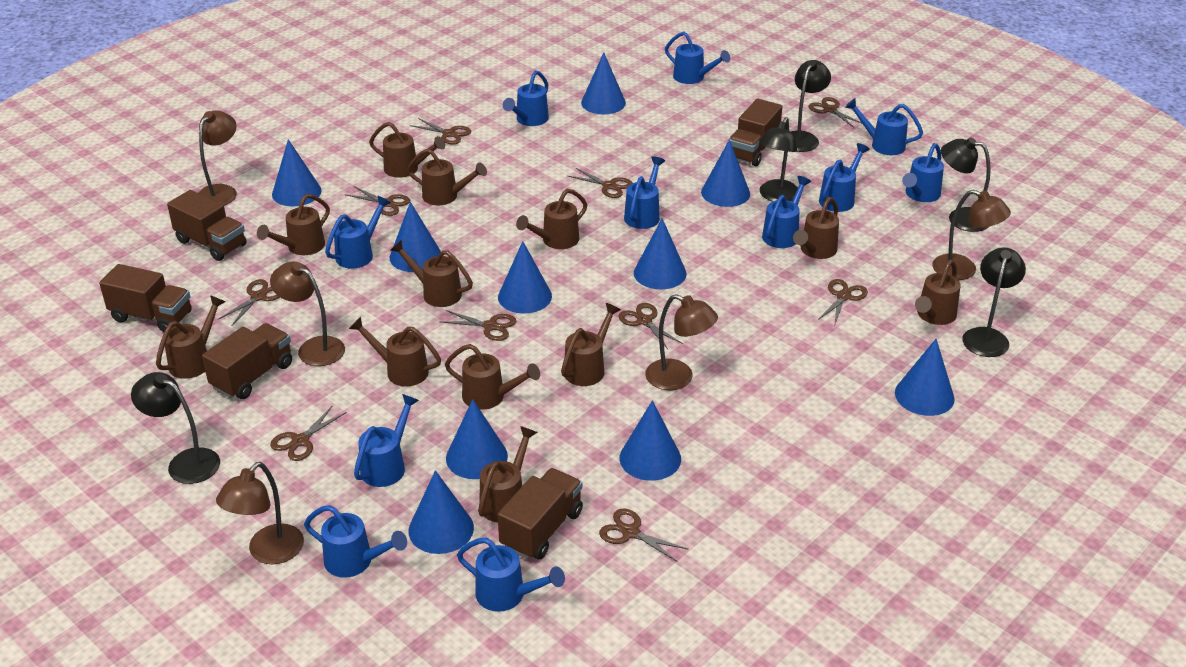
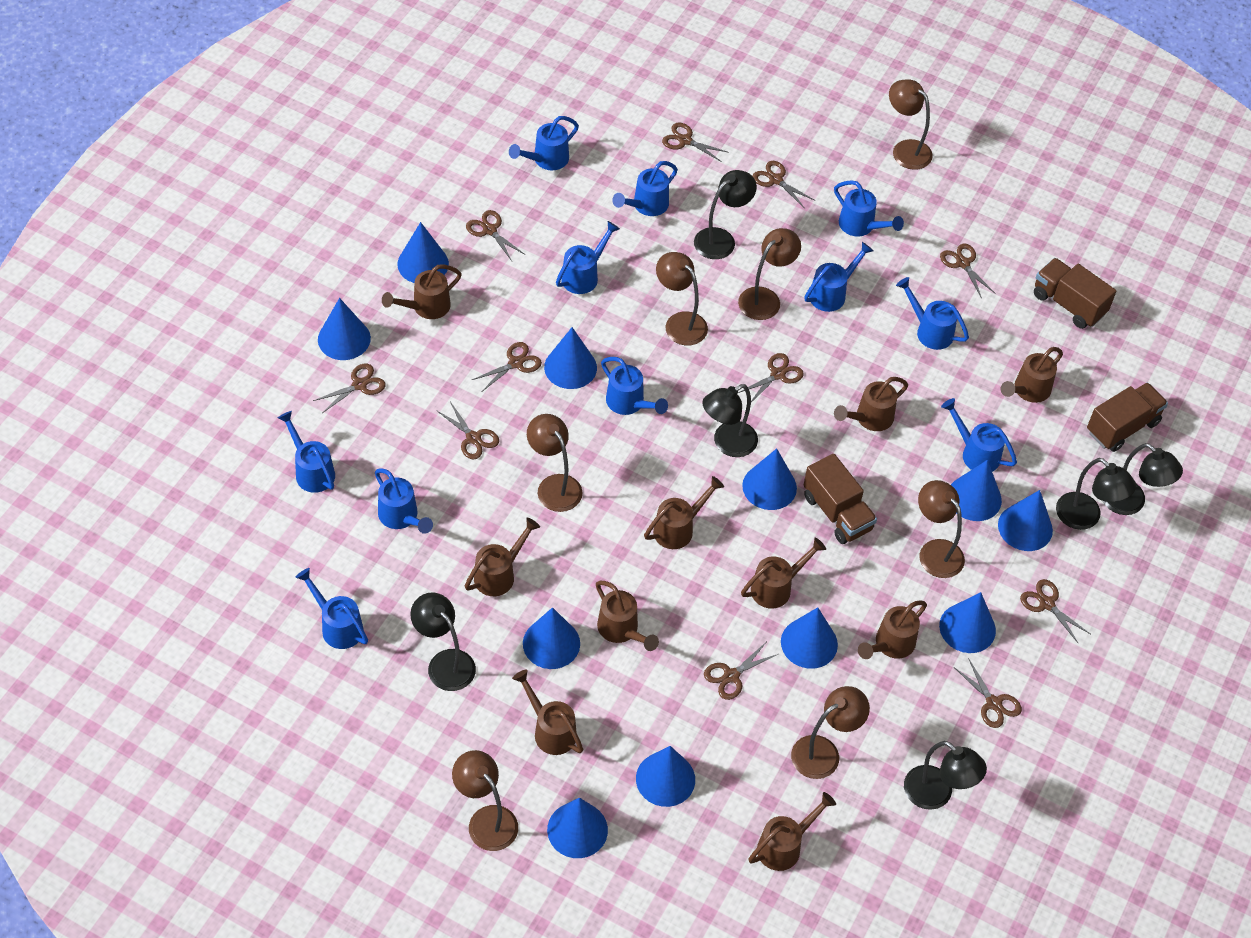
black lamp: 5 -> 6
blue cone: 10 -> 11
brown lamp: 5 -> 7
brown scissors: 10 -> 11
brown truck: 5 -> 3
brown watering can: 12 -> 10

